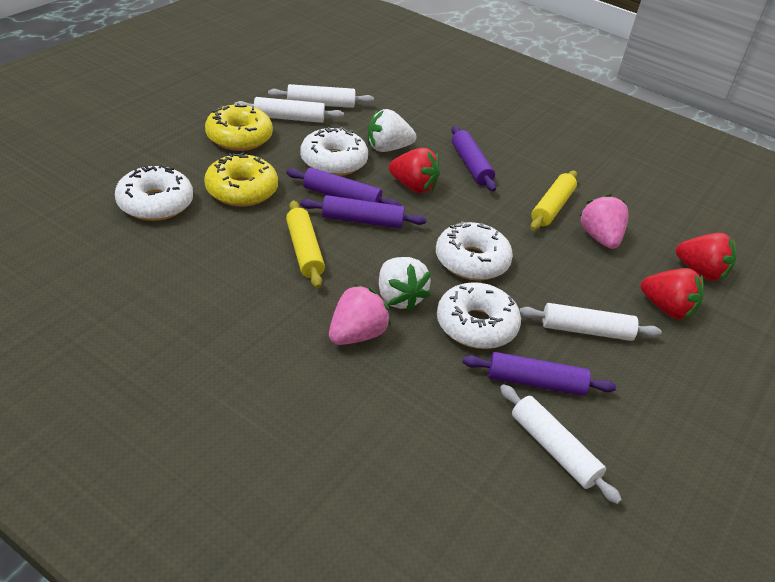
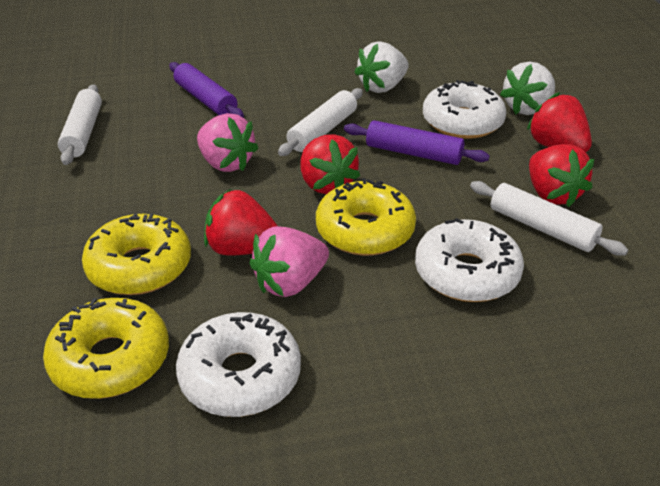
purple rolling pin: 4 -> 2
red strawberry: 3 -> 4
white donut: 4 -> 3
white rolling pin: 4 -> 3
yellow donut: 2 -> 3
yellow rolling pin: 2 -> 0

